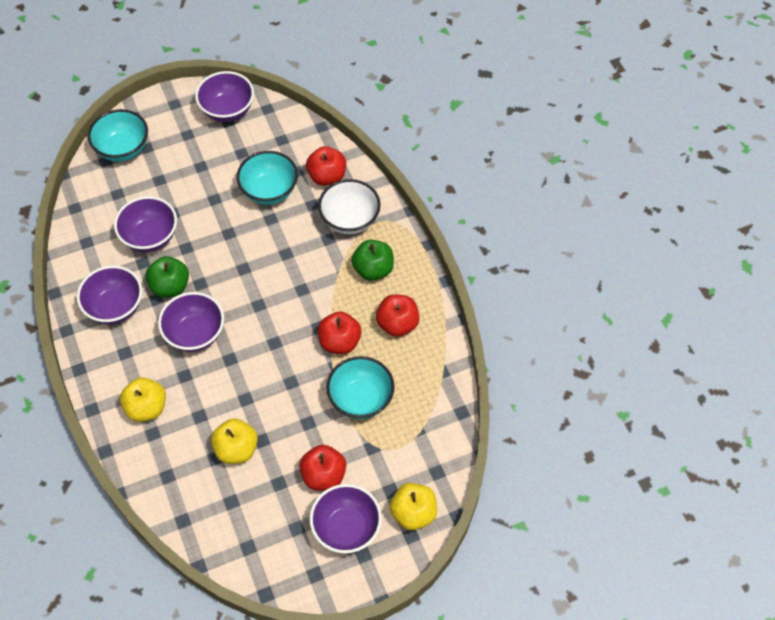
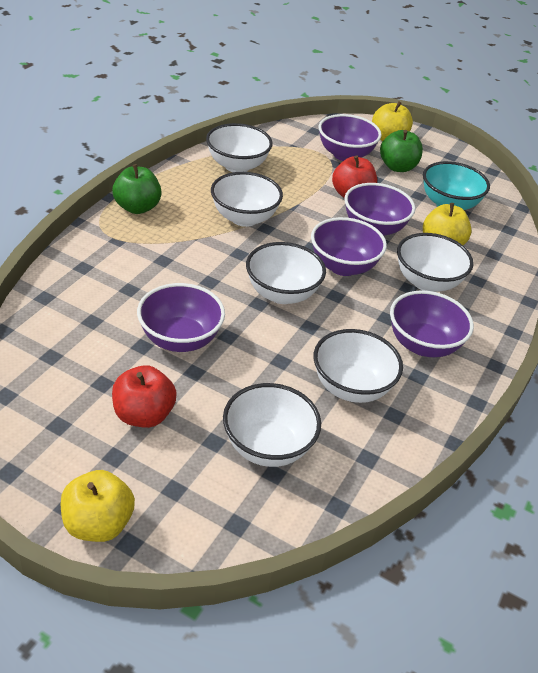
red apple: 4 -> 2
turquoise bowl: 3 -> 1
white bowl: 1 -> 6

